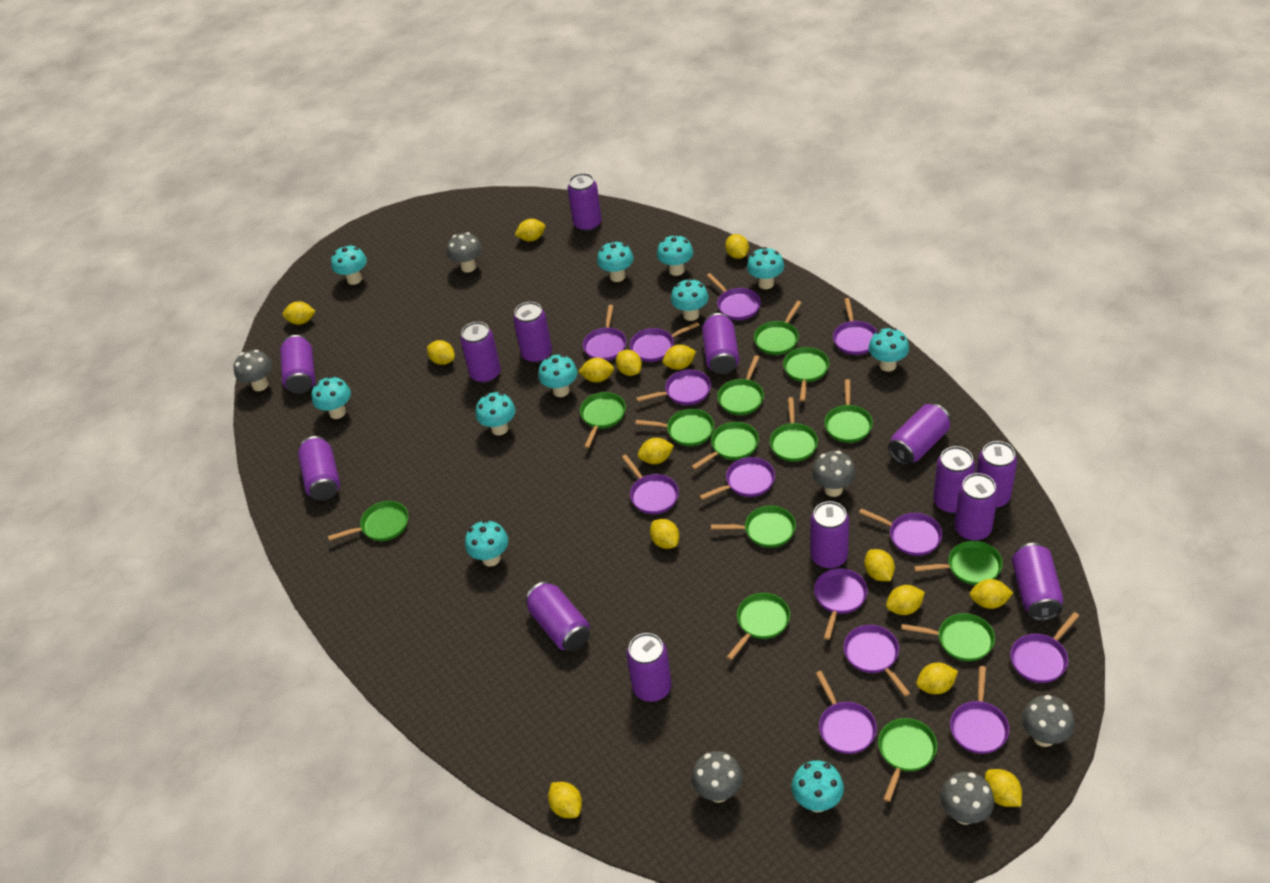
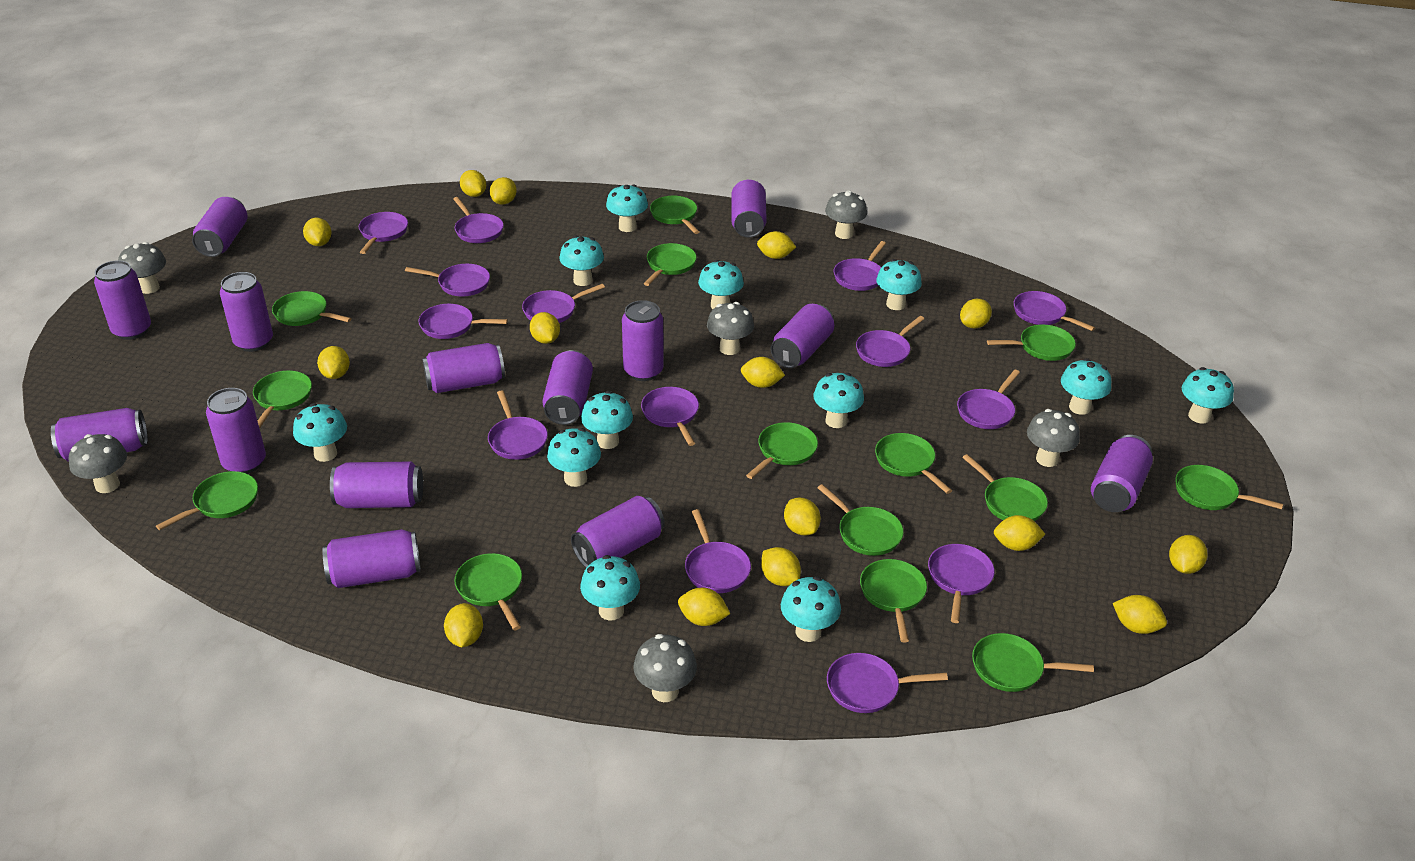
purple pan: 13 -> 14
turquoise mushroom: 11 -> 12

